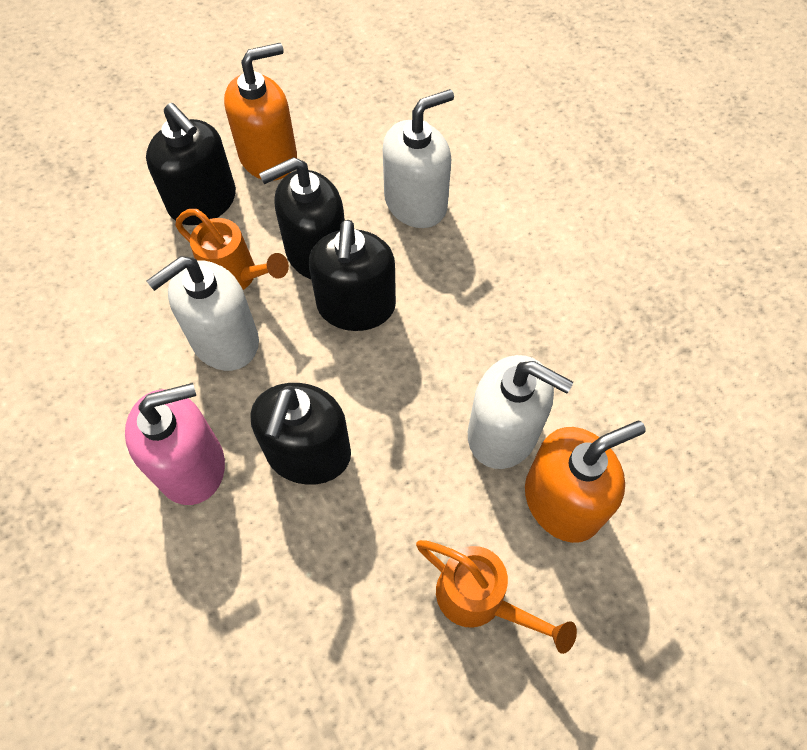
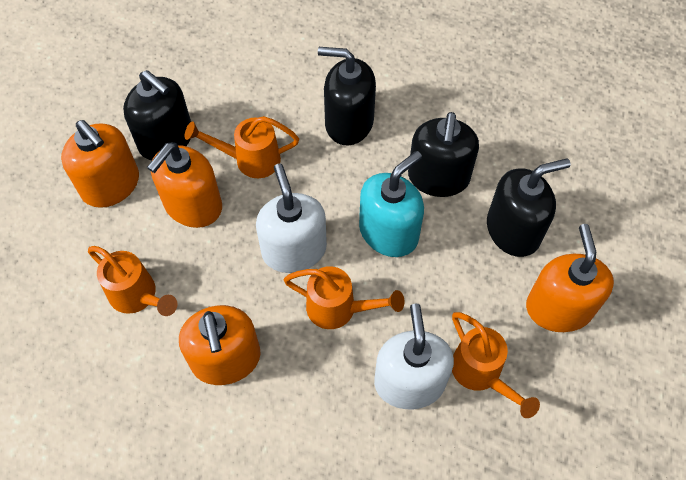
orange soap dispenser: 2 -> 4
orange watering can: 2 -> 4
pink soap dispenser: 1 -> 0
turquoise soap dispenser: 0 -> 1
white soap dispenser: 3 -> 2

